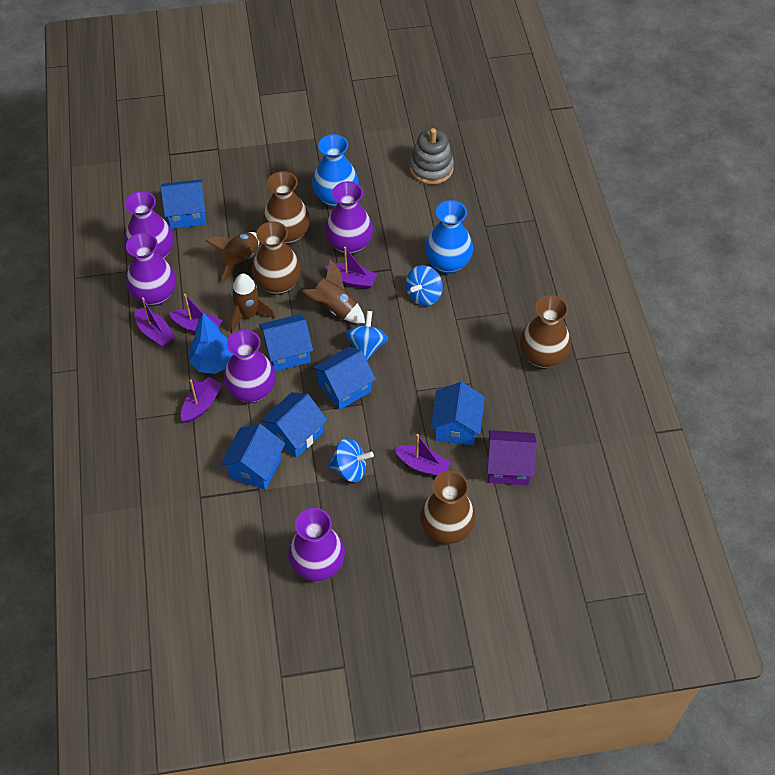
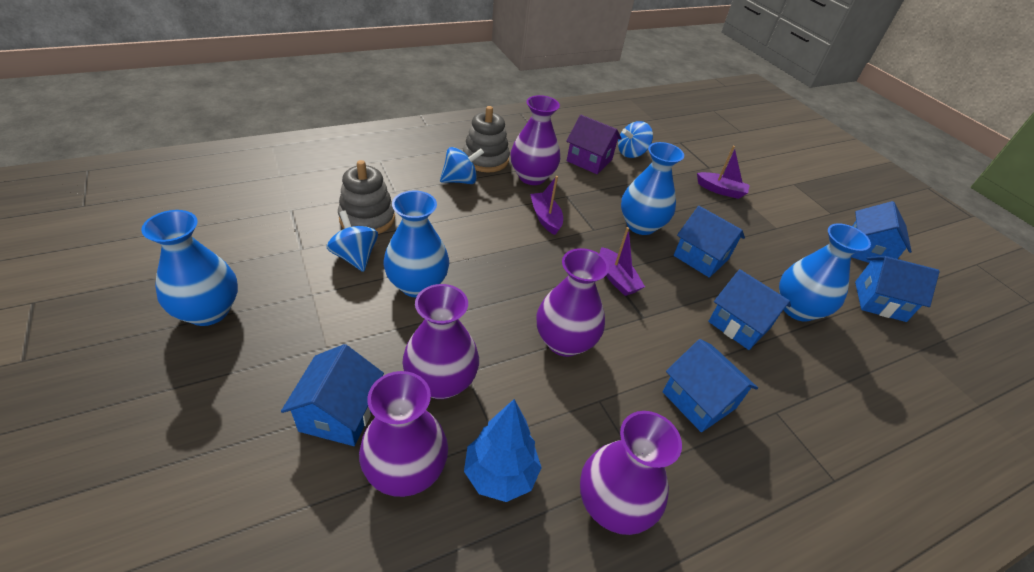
blue vase: 2 -> 4
brown rocket: 3 -> 0
brown vase: 4 -> 0
grey stacking toy: 1 -> 2
purple boat: 5 -> 3

